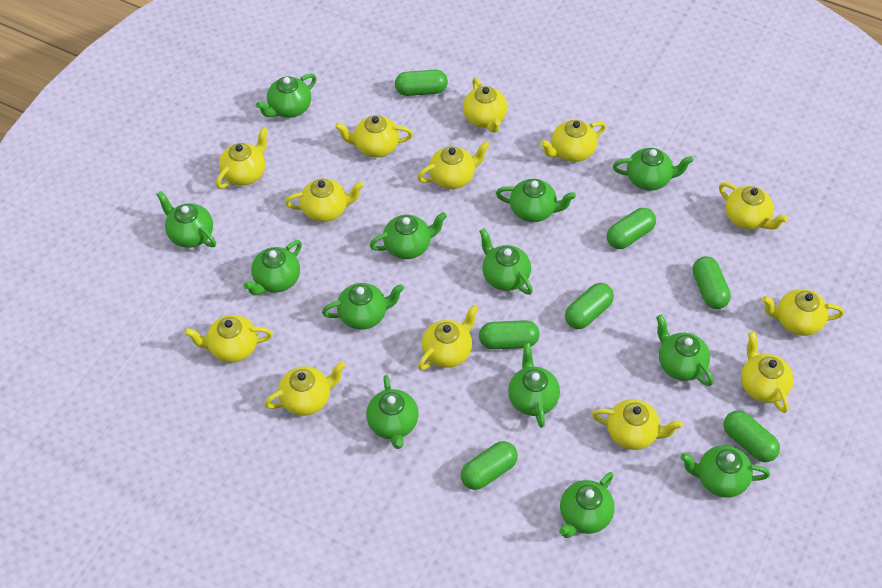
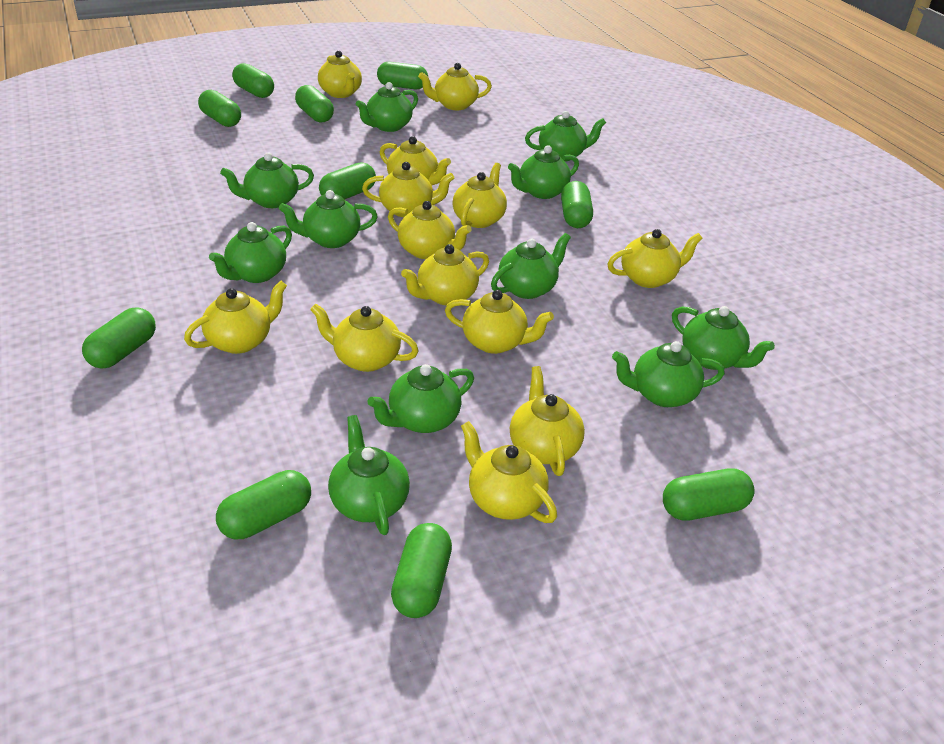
green capsule: 7 -> 10
green teapot: 13 -> 11

